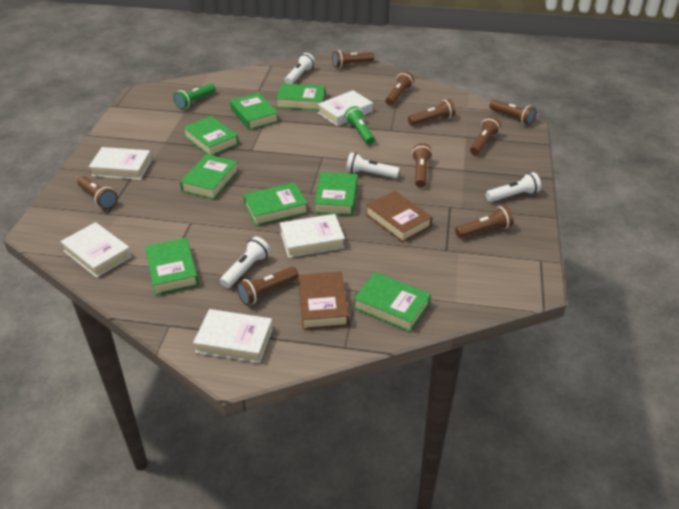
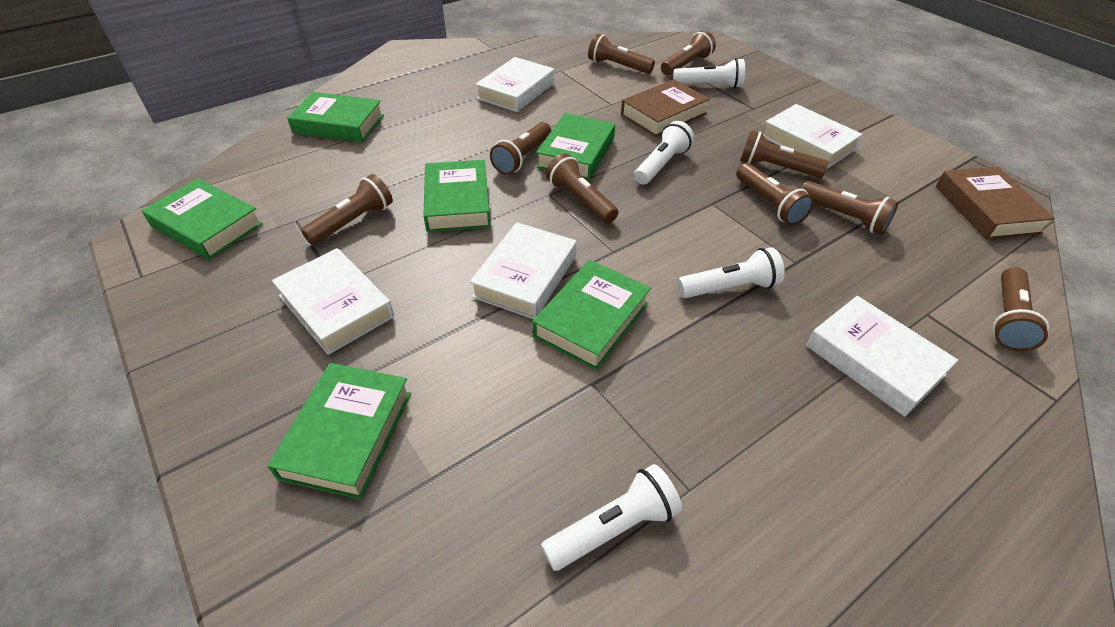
green book: 8 -> 6
green flashlight: 2 -> 0

